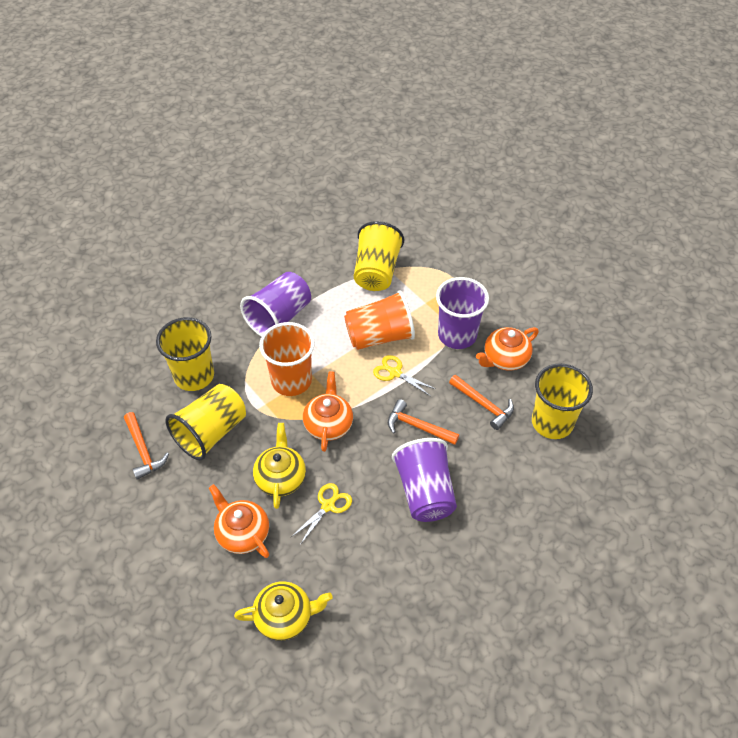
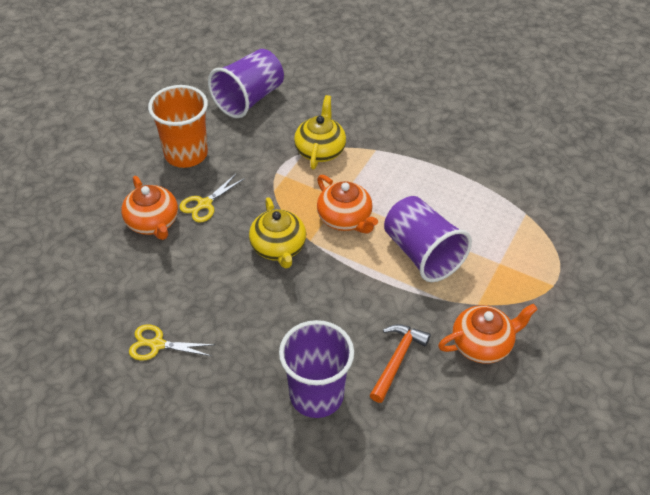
orange cup: 2 -> 1
orange hammer: 3 -> 1
yellow cup: 4 -> 0

